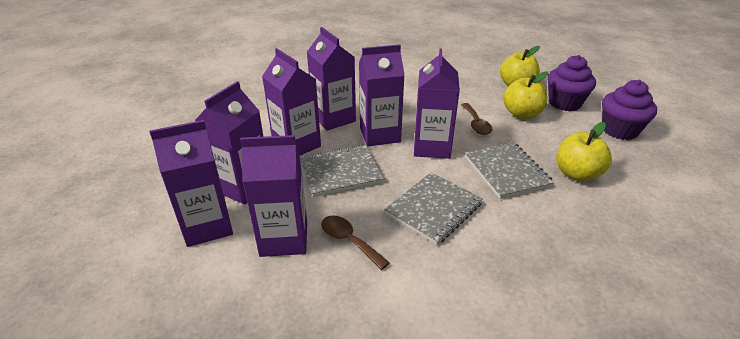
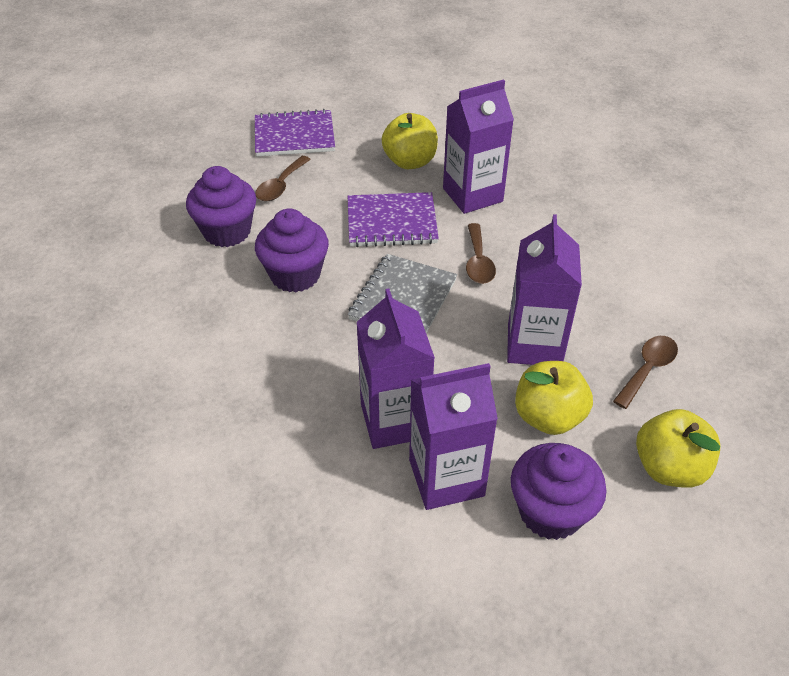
brown spoon: 2 -> 3
grey notebook: 3 -> 1
purple carton: 7 -> 4
purple cupcake: 2 -> 3
purple notebook: 0 -> 2

